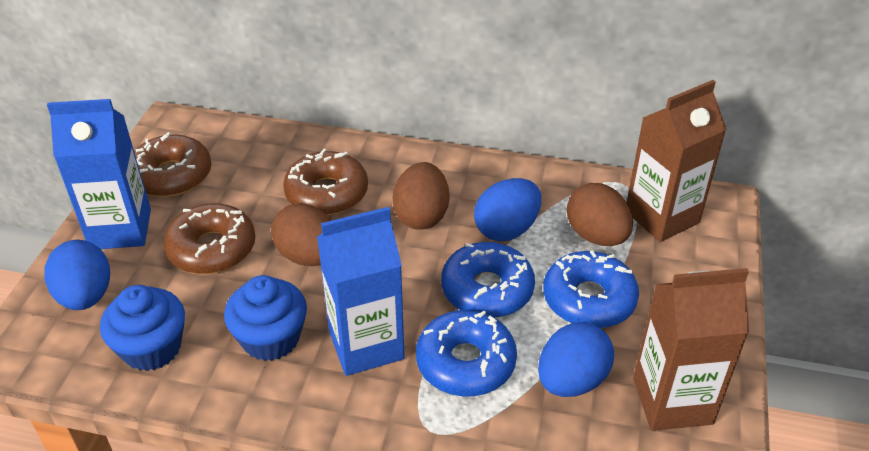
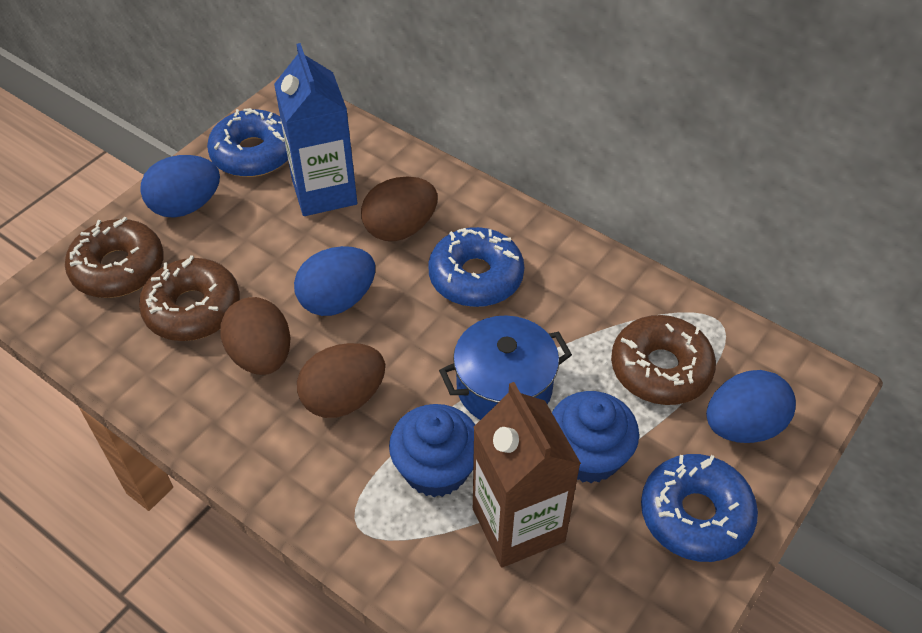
blue carton: 2 -> 1
blue pot: 0 -> 1
brown carton: 2 -> 1

